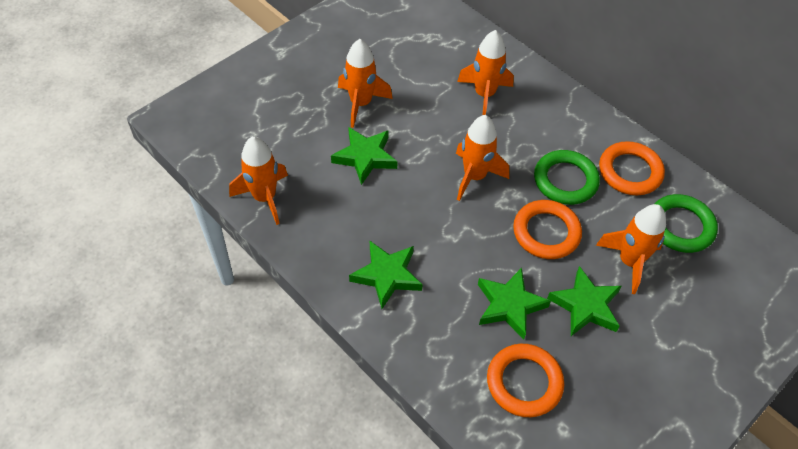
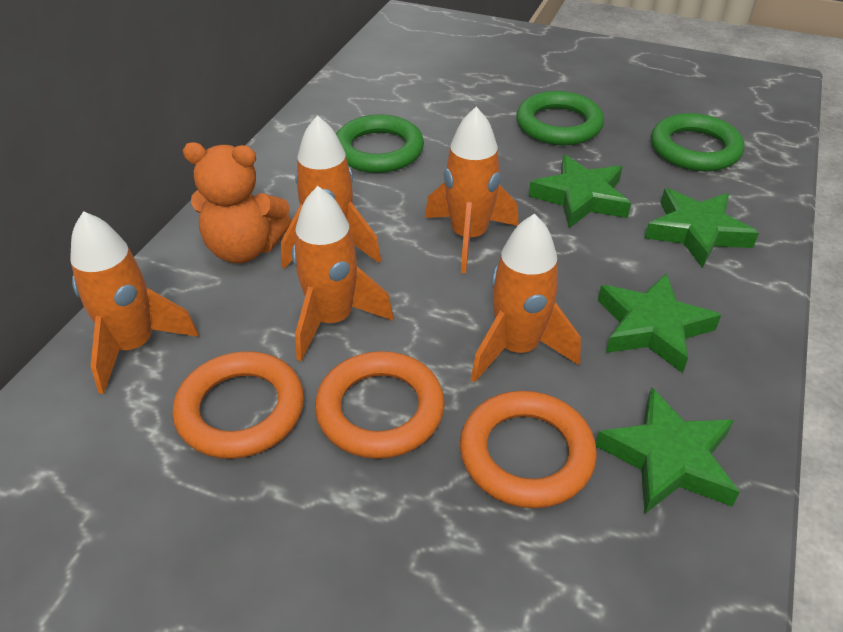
green ring: 2 -> 3
orange teddy bear: 0 -> 1

